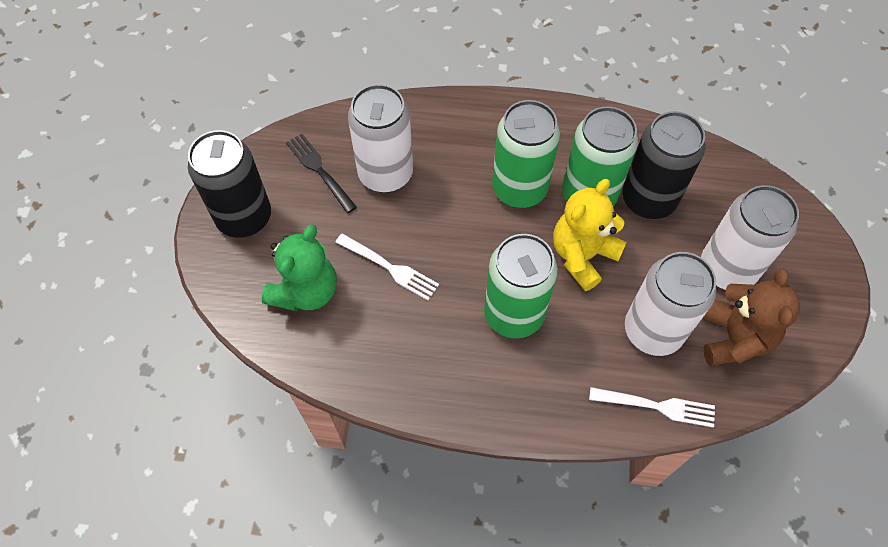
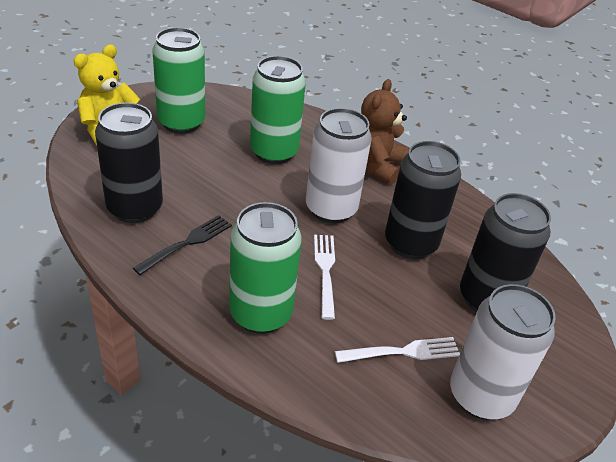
black can: 2 -> 3
green teddy bear: 1 -> 0
white can: 3 -> 2

